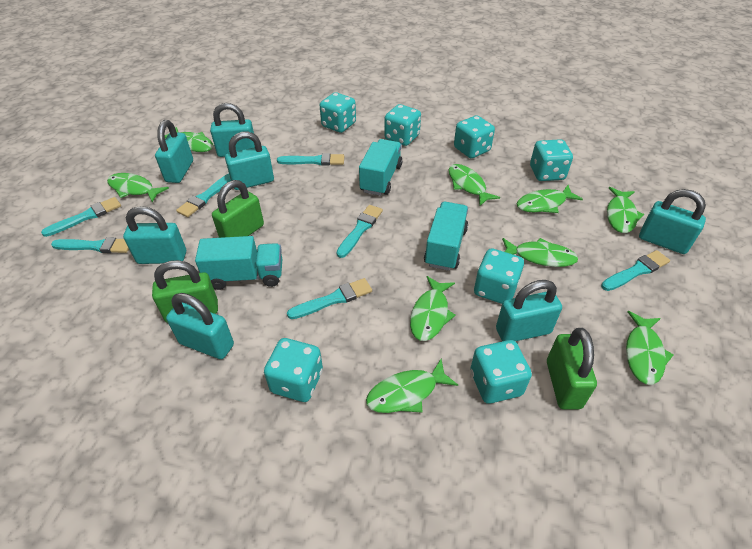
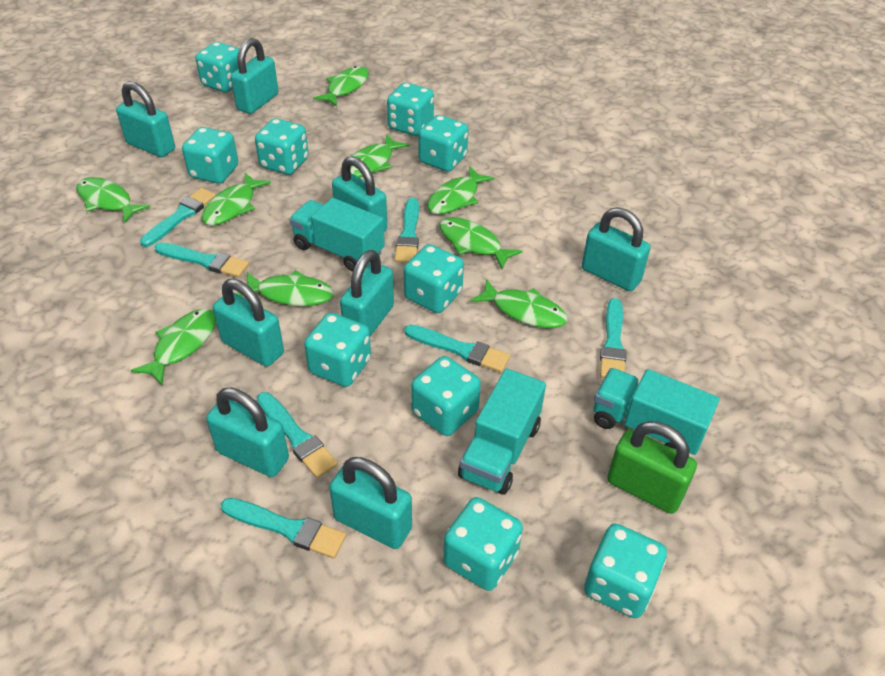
green padlock: 3 -> 1
turquoise dice: 7 -> 10
turquoise padlock: 7 -> 8

